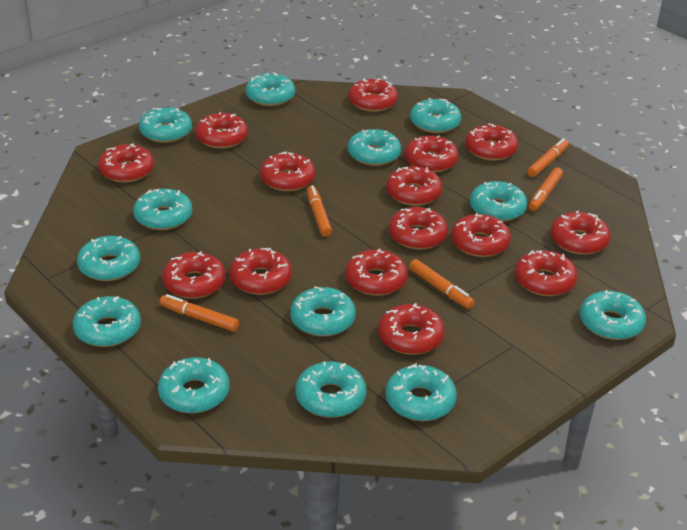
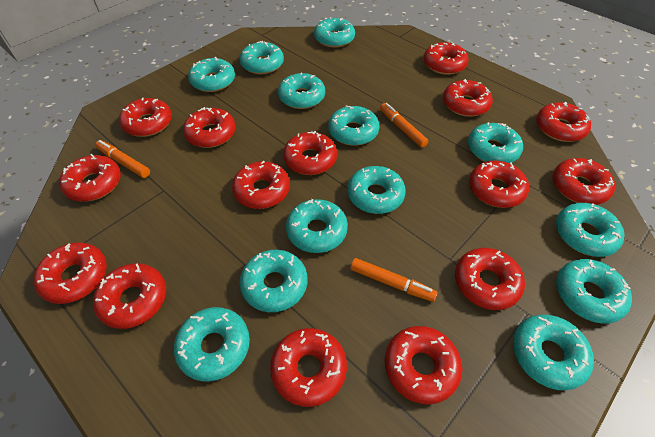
orange marker: 5 -> 3

